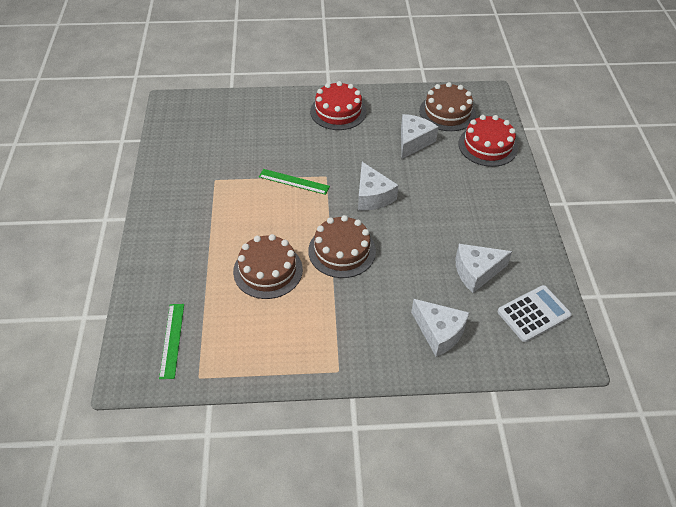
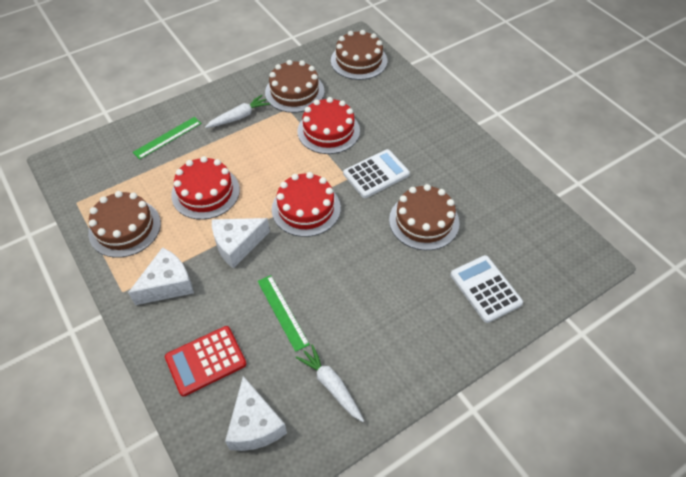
brown cake: 3 -> 4
red cake: 2 -> 3
red calculator: 0 -> 1
white calculator: 1 -> 2
white carrot: 0 -> 2
white cheese: 4 -> 3

